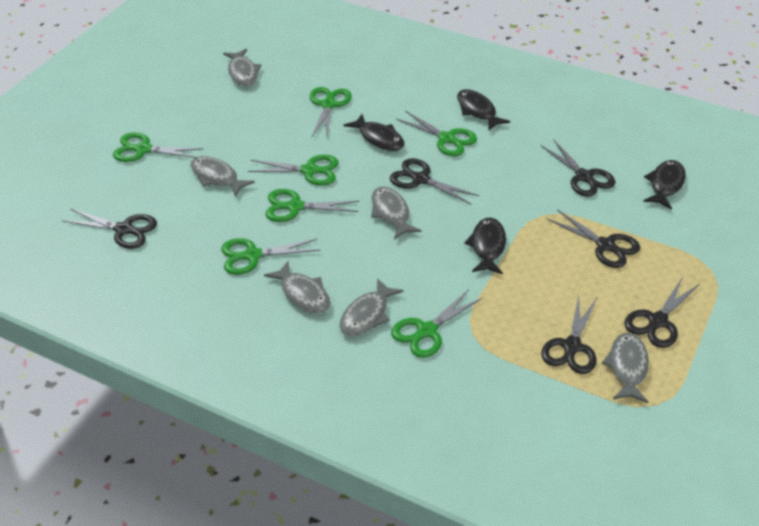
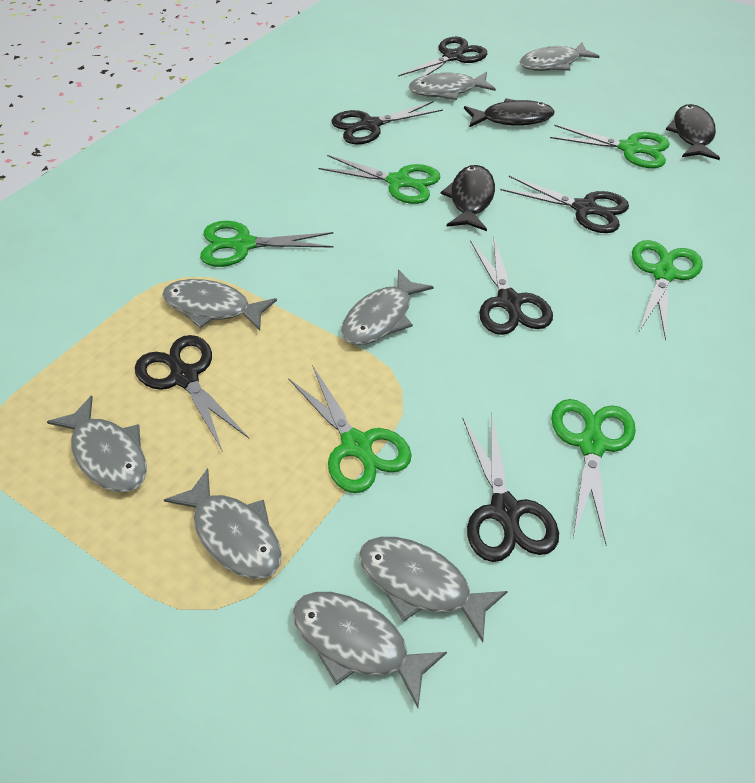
black fish: 4 -> 3
green scissors: 7 -> 6
grey fish: 6 -> 8

